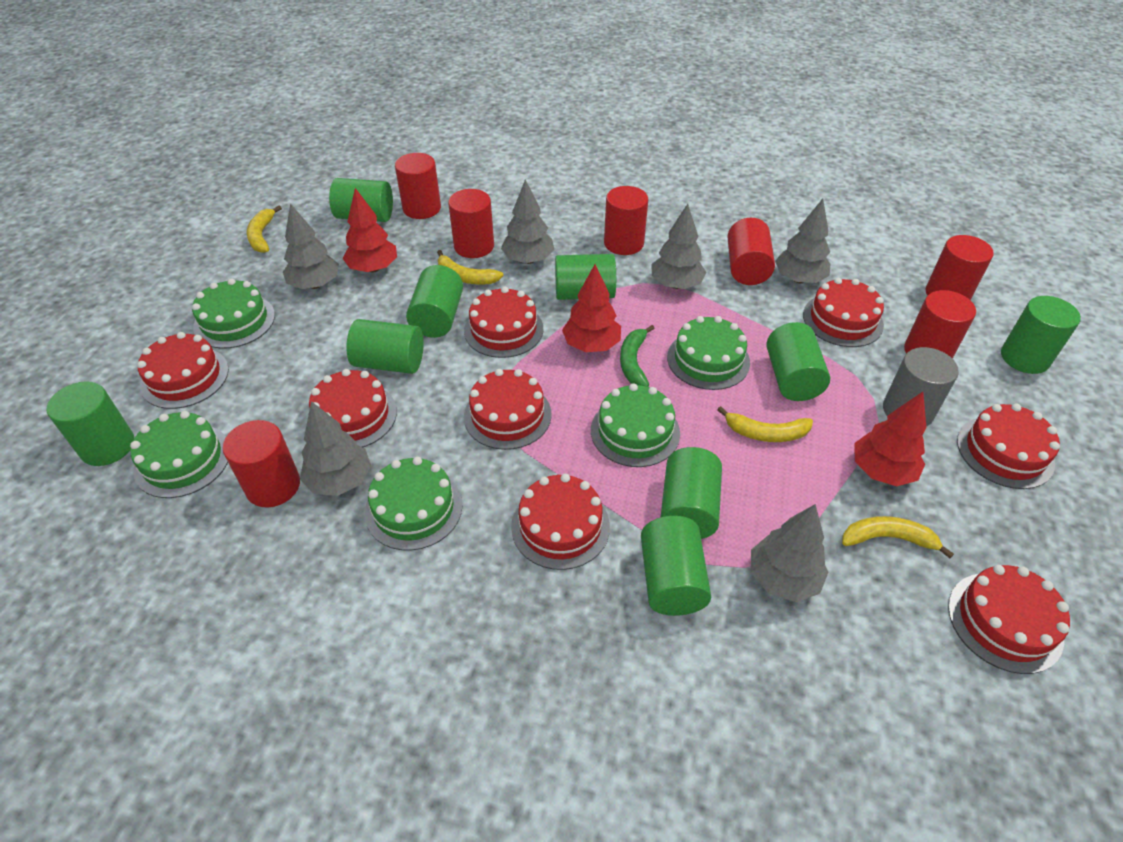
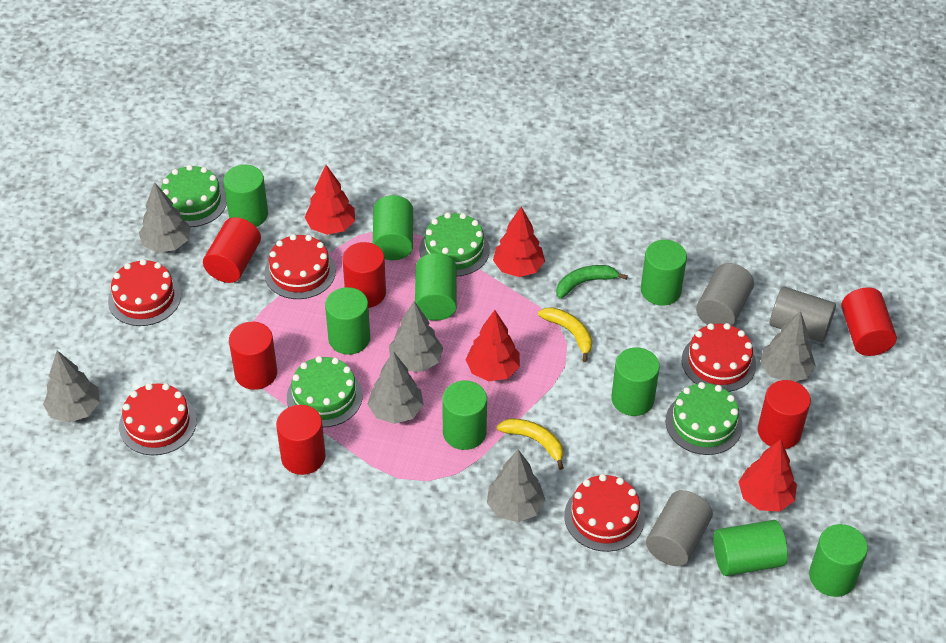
green cake: 5 -> 4
grey cylinder: 1 -> 3
red cake: 8 -> 5
red cylinder: 7 -> 6
red tree: 3 -> 4
yellow banana: 4 -> 2

